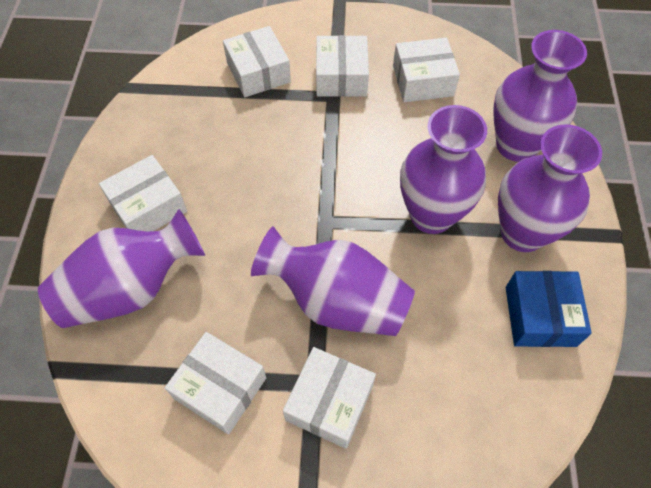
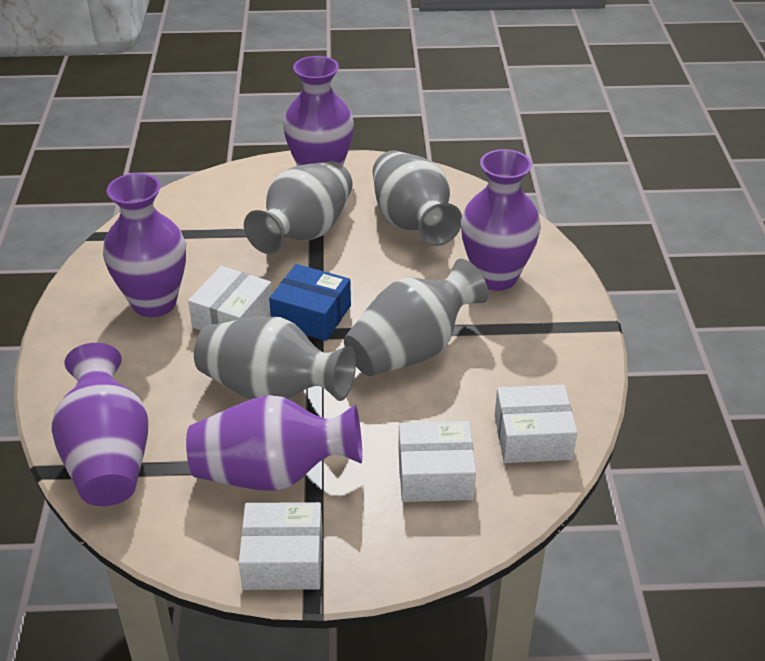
grey vase: 0 -> 4
white box: 6 -> 4

